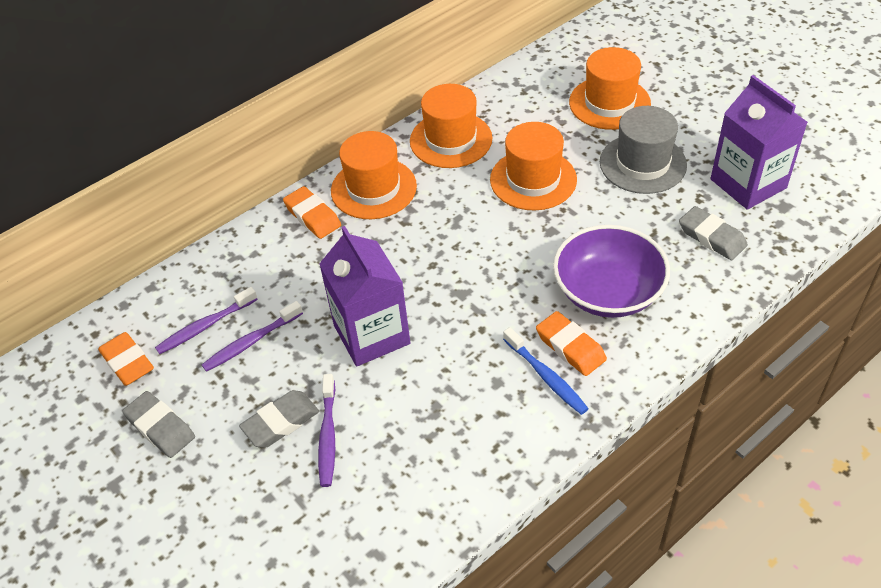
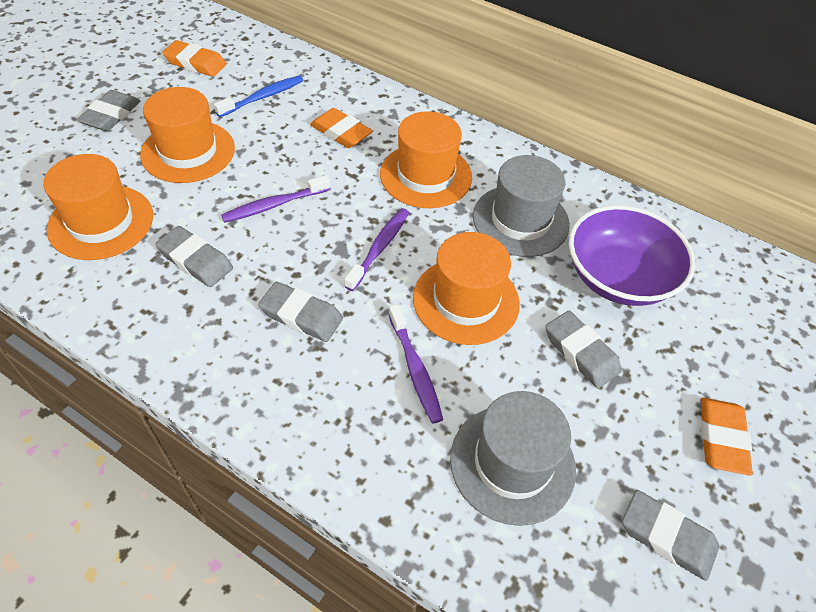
grey eraser: 3 -> 5
grey hat: 1 -> 2
purple carton: 2 -> 0

